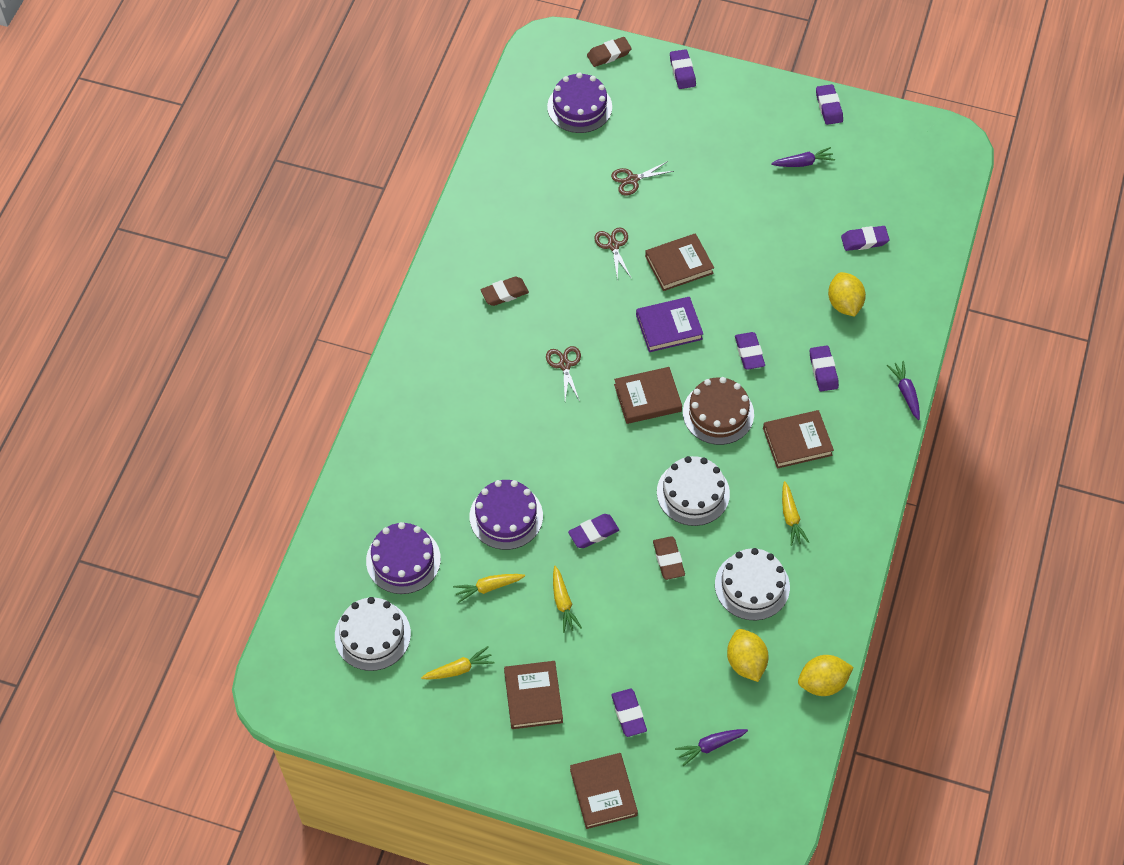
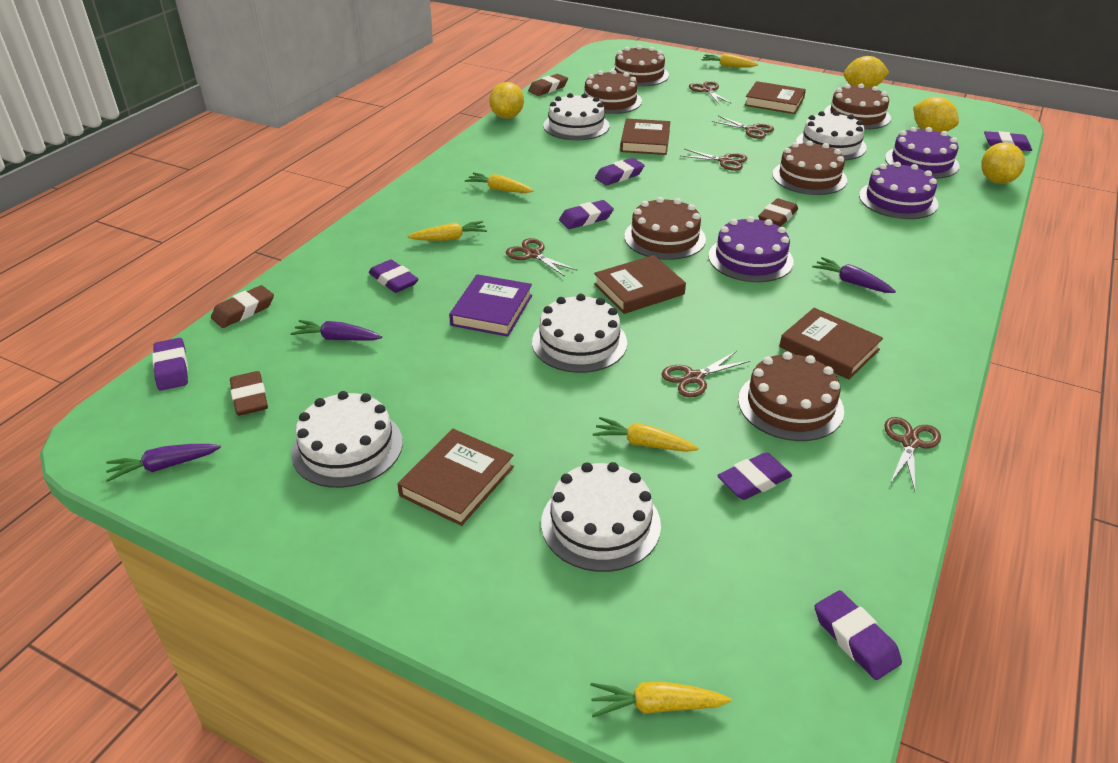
brown cake: 1 -> 6
brown eraser: 3 -> 4
brown scissors: 3 -> 6
white cake: 3 -> 5
yellow carrot: 4 -> 5
yellow lemon: 3 -> 4

